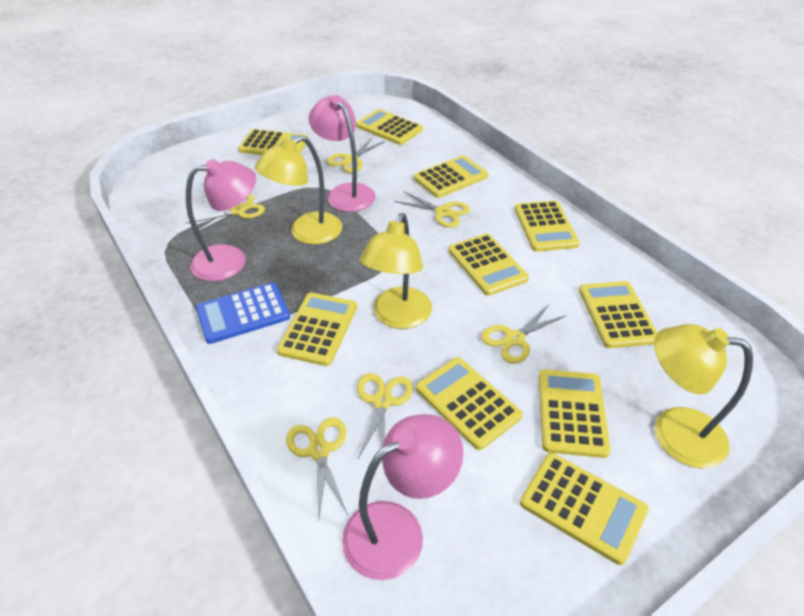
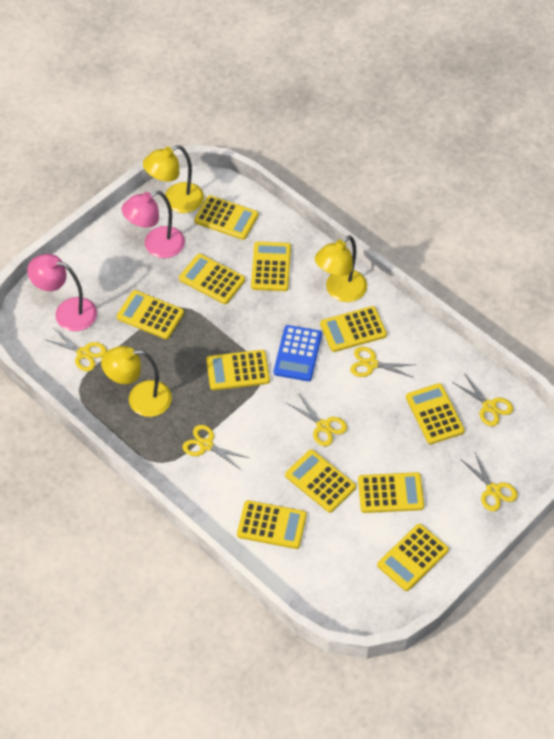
pink lamp: 3 -> 2
yellow calculator: 10 -> 11

